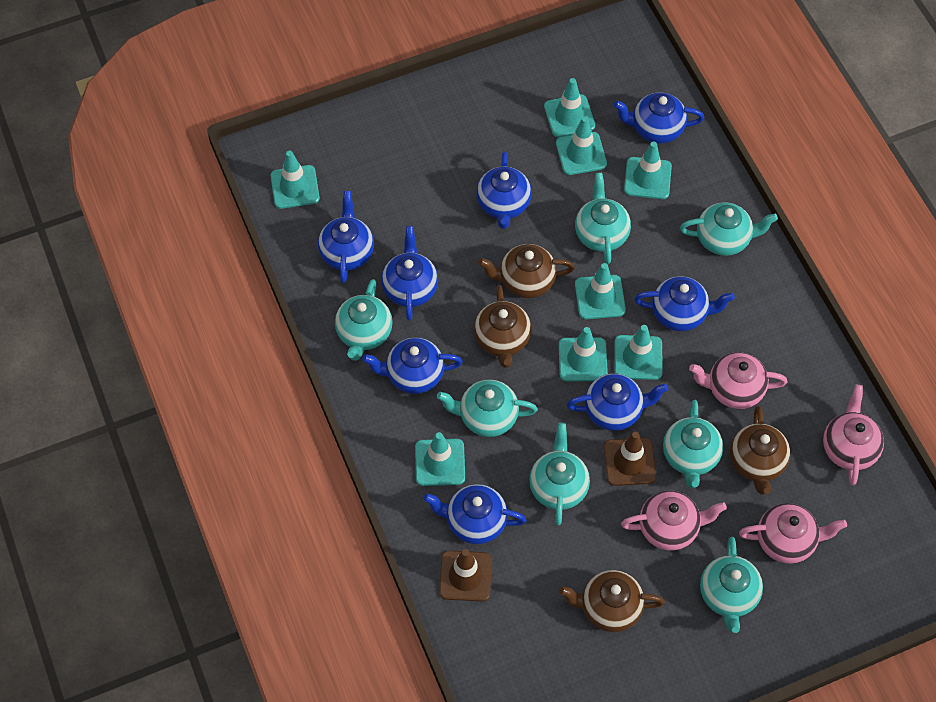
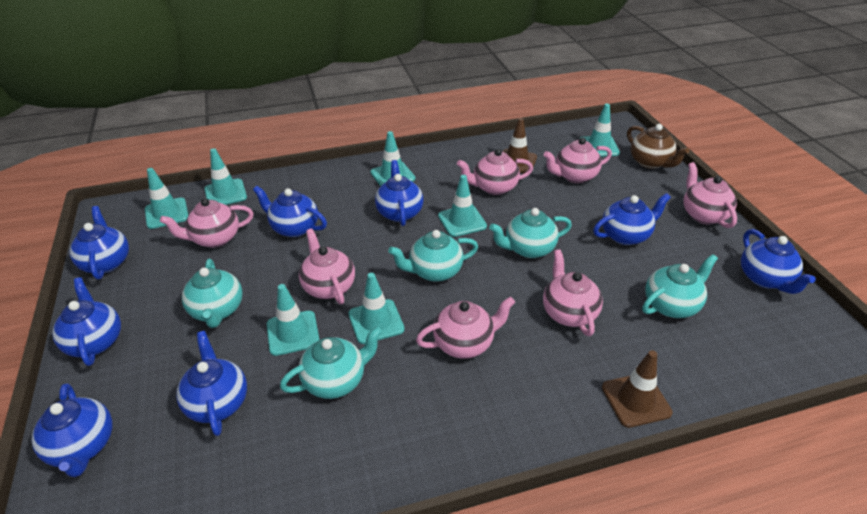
brown teapot: 4 -> 1
pink teapot: 4 -> 7
turquoise teapot: 7 -> 5
turquoise traffic cone: 8 -> 7

